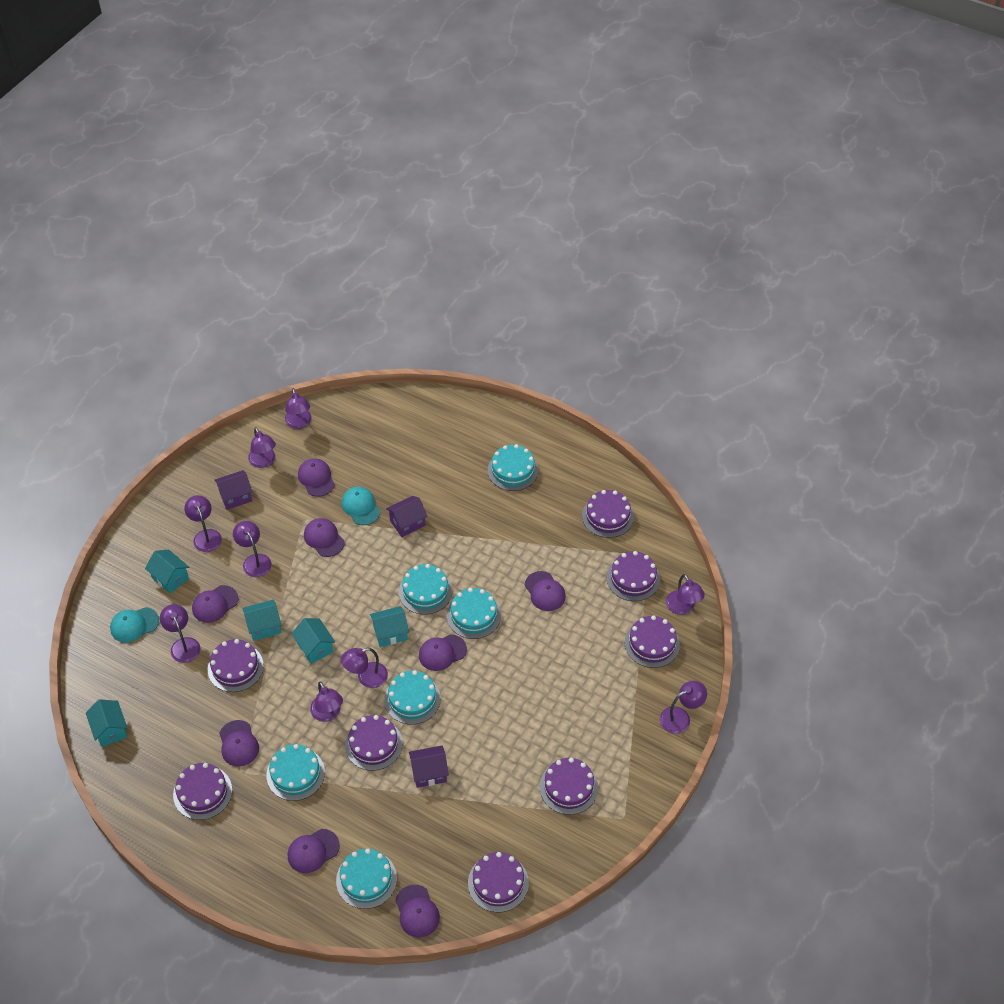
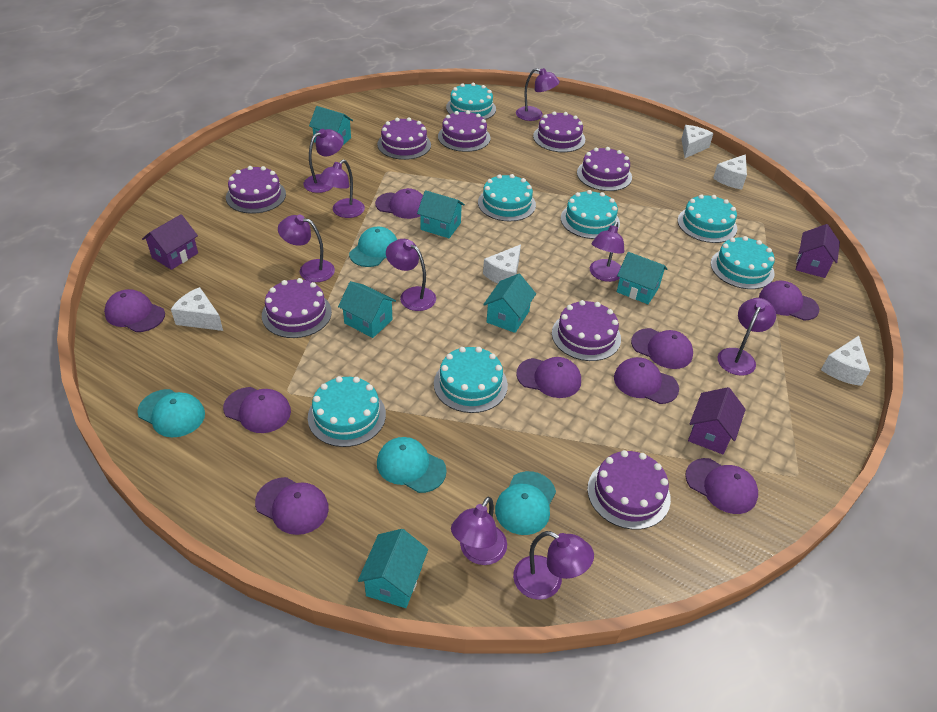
purple cap: 8 -> 9
turquoise cake: 6 -> 7
turquoise cap: 2 -> 4
turquoise house: 5 -> 6
white cheese: 0 -> 5

